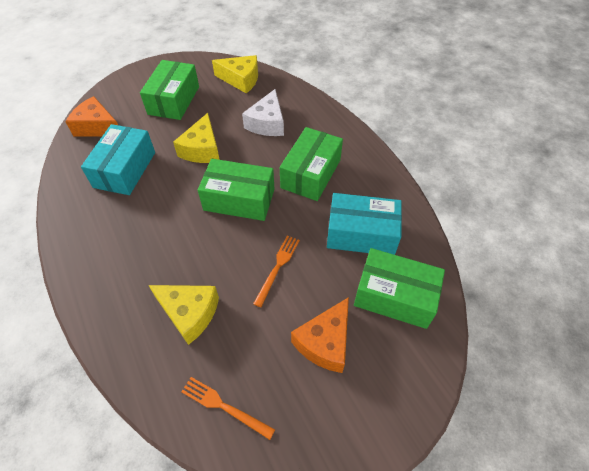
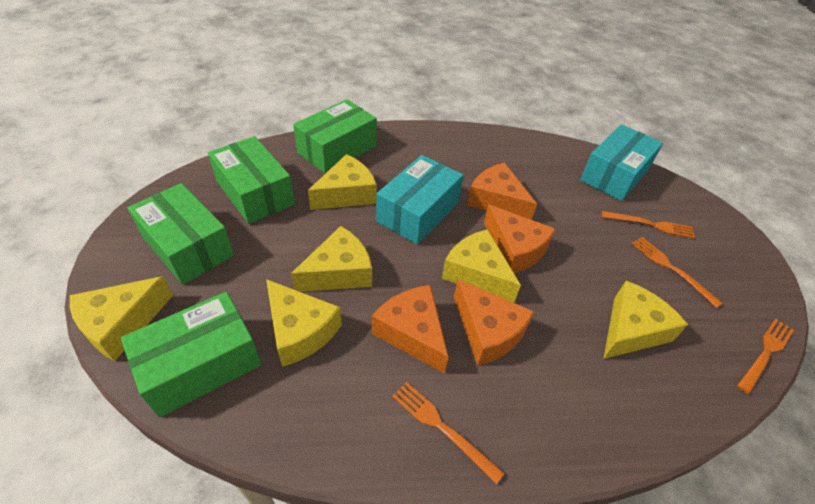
orange cheese: 2 -> 4
orange fork: 2 -> 4
white cheese: 1 -> 0
yellow cheese: 3 -> 6

